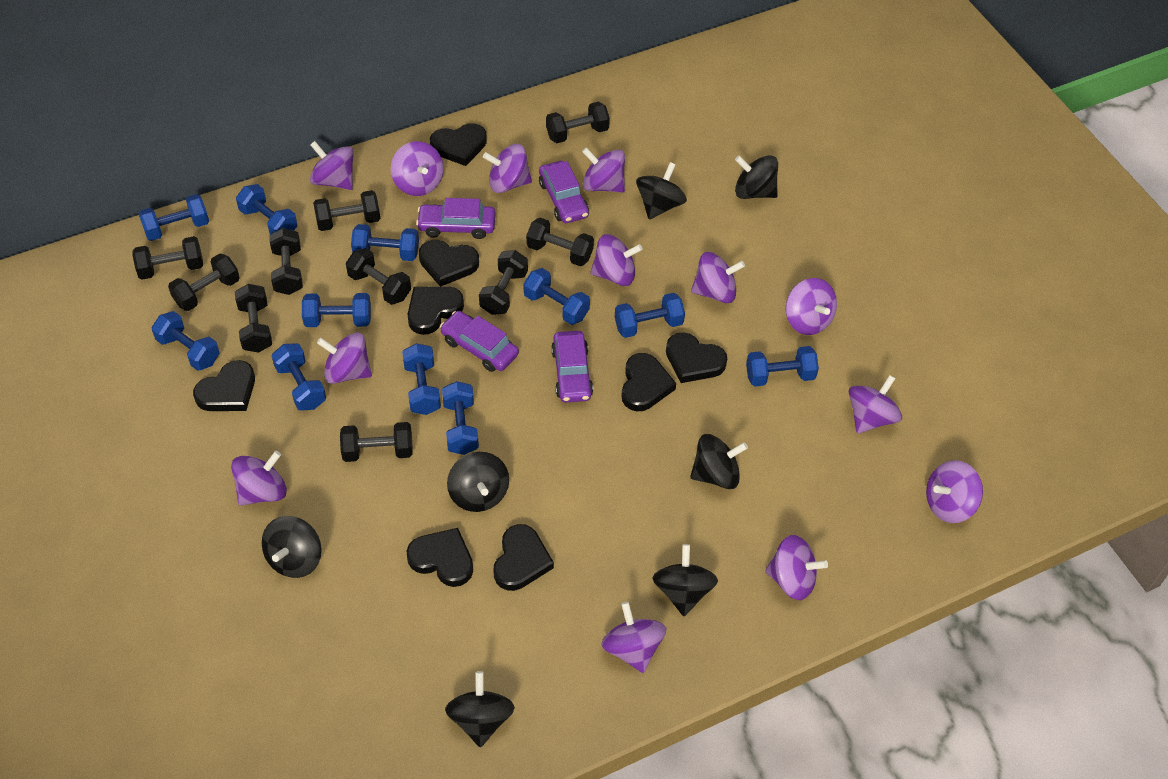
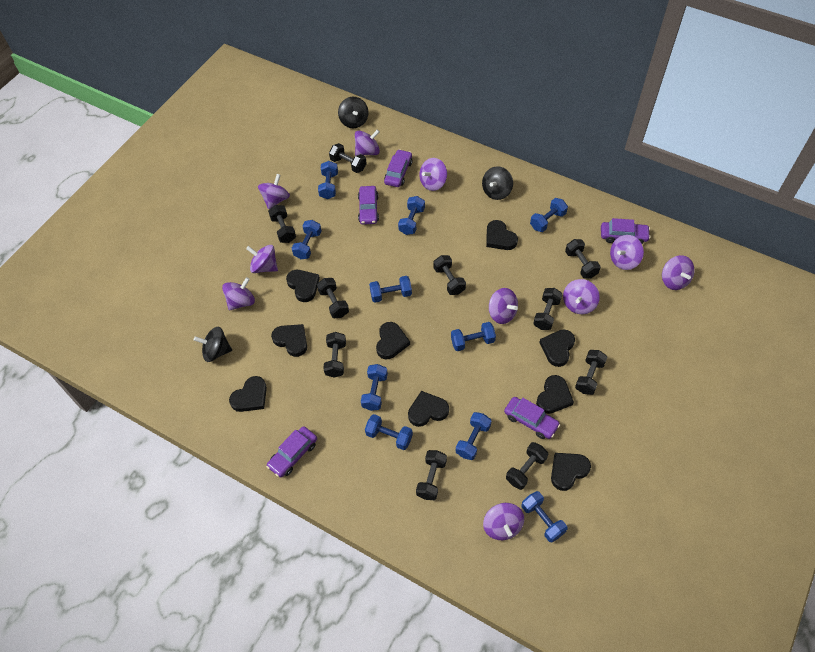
black heart: 8 -> 9
black spinning top: 7 -> 3
blue dumbbell: 11 -> 10
purple car: 4 -> 5
purple spinning top: 13 -> 10

